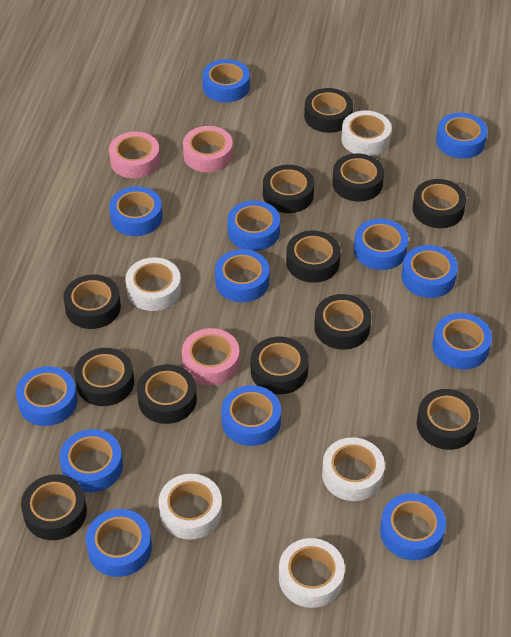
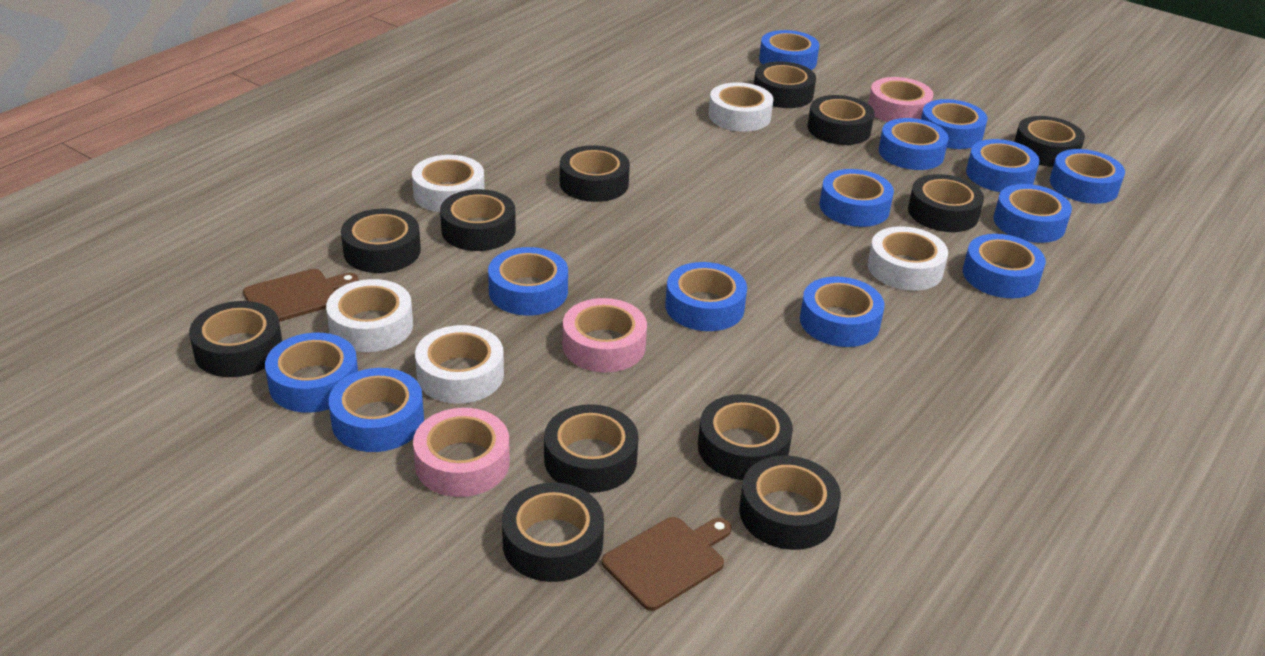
brown cutting board: 0 -> 2

